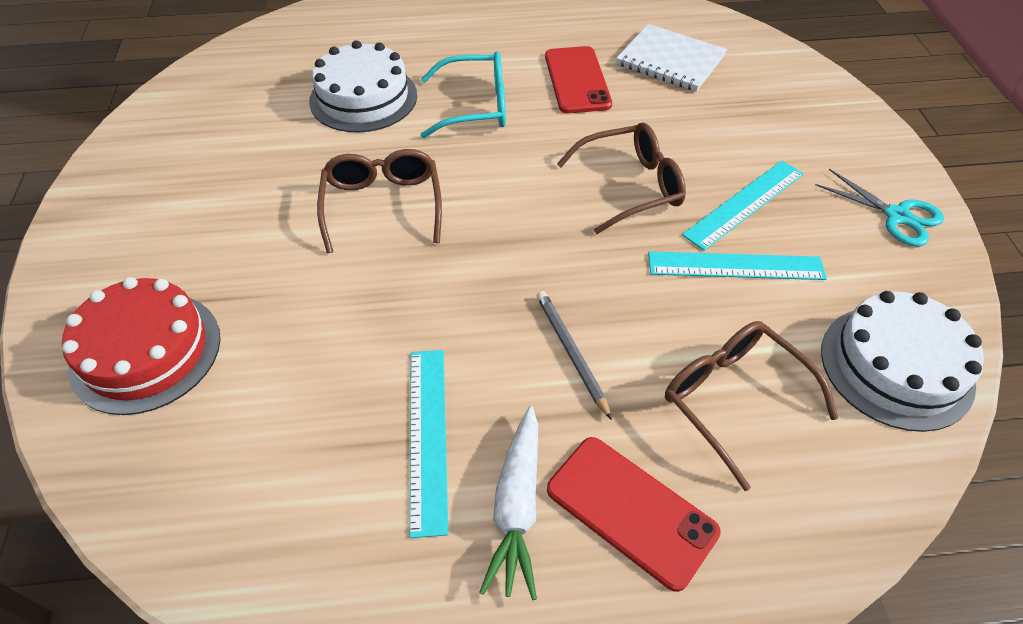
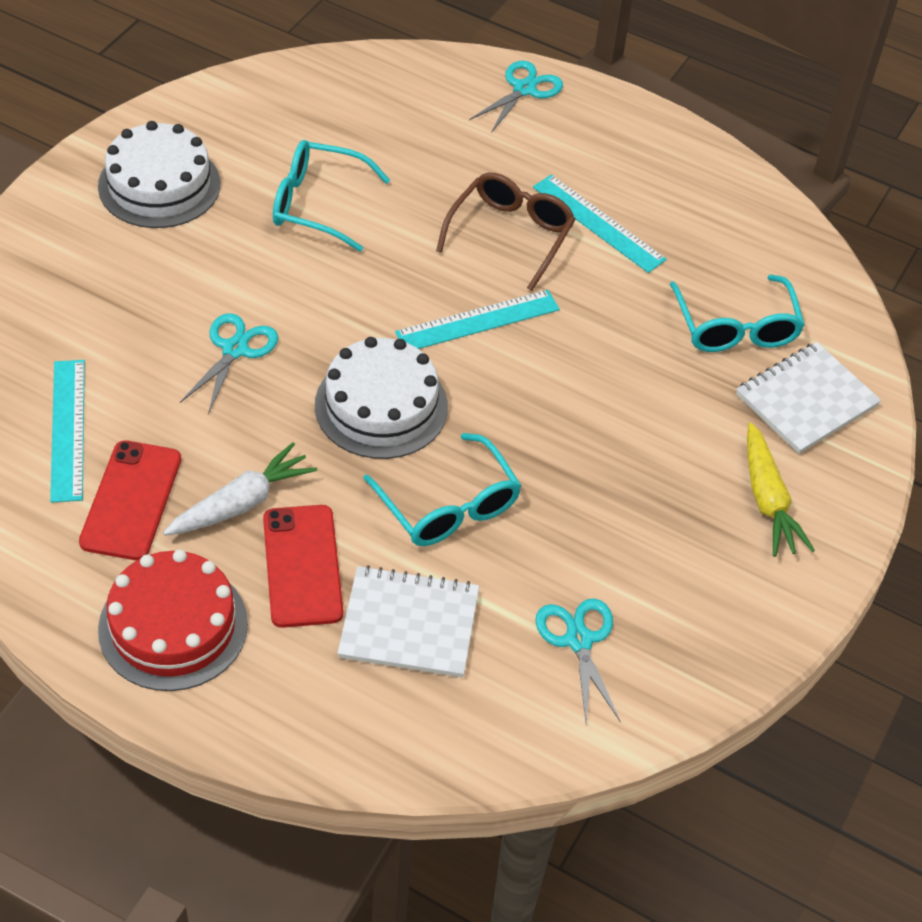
brown glasses: 3 -> 1
grey pencil: 1 -> 0
turquoise glasses: 1 -> 3
turquoise scissors: 1 -> 3
white notebook: 1 -> 2
yellow carrot: 0 -> 1

